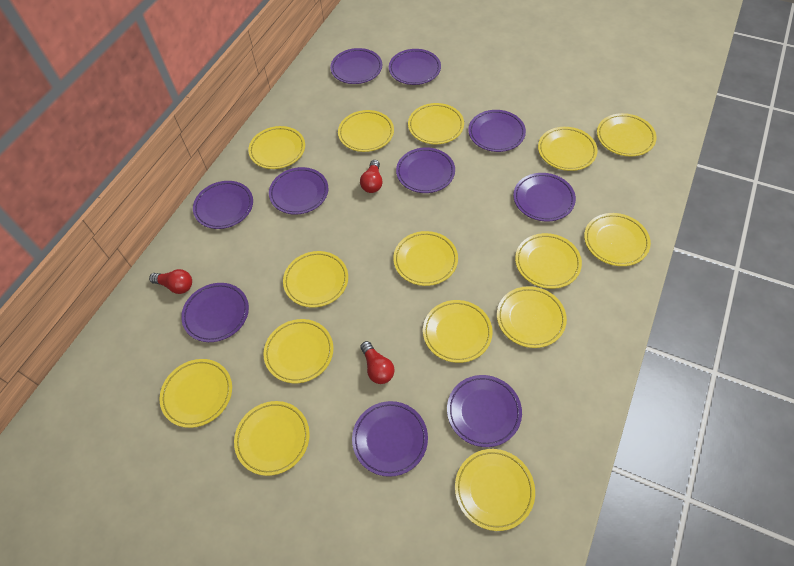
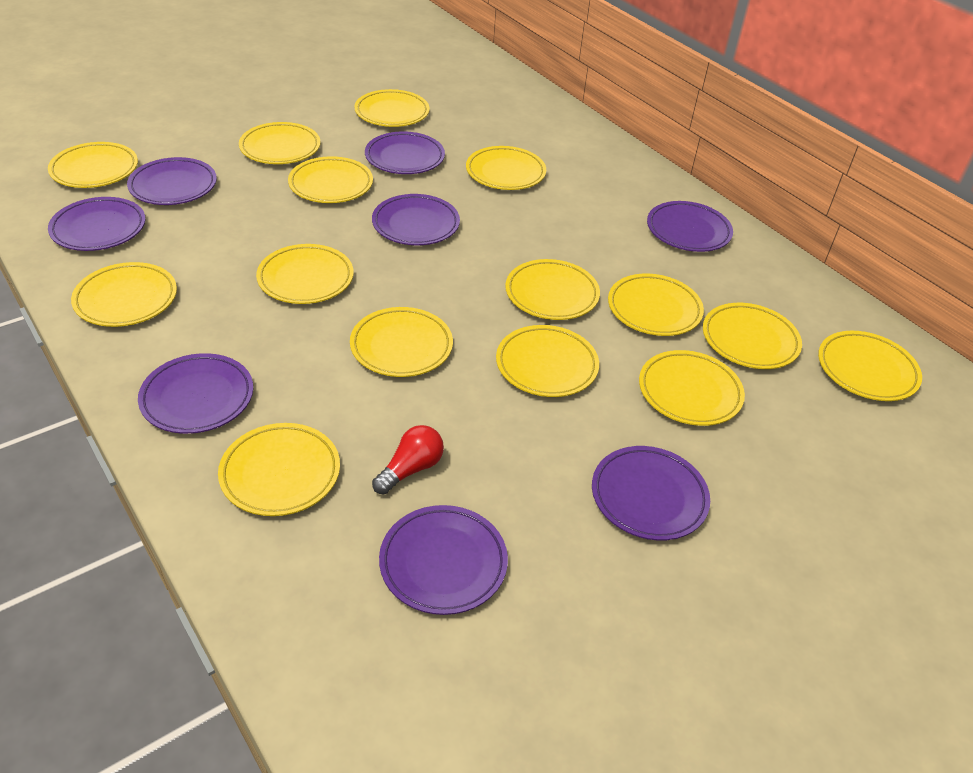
purple plate: 10 -> 8
red light bulb: 3 -> 1

